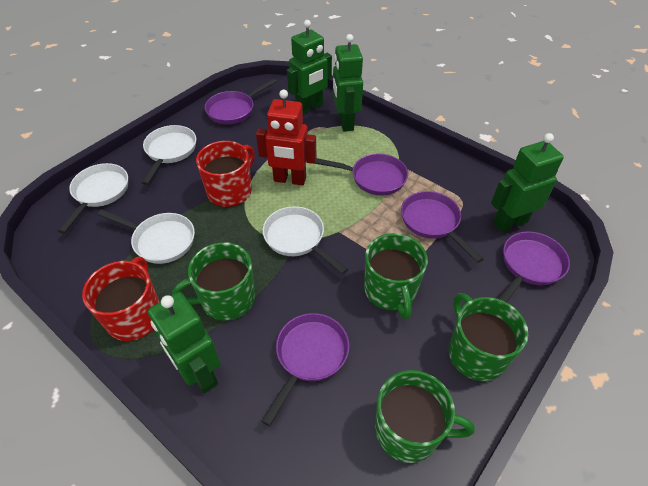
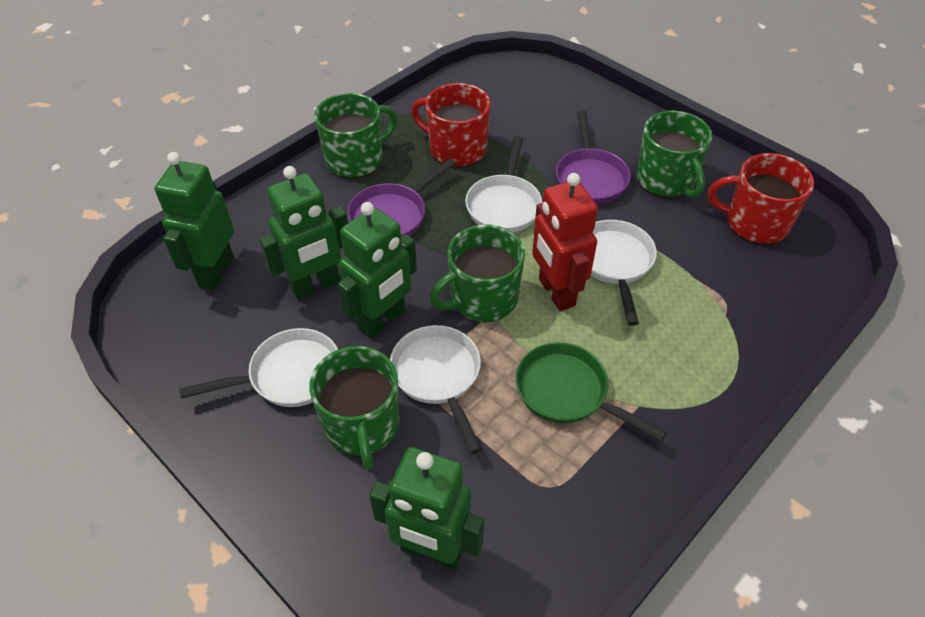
green pan: 0 -> 1
purple pan: 5 -> 2

